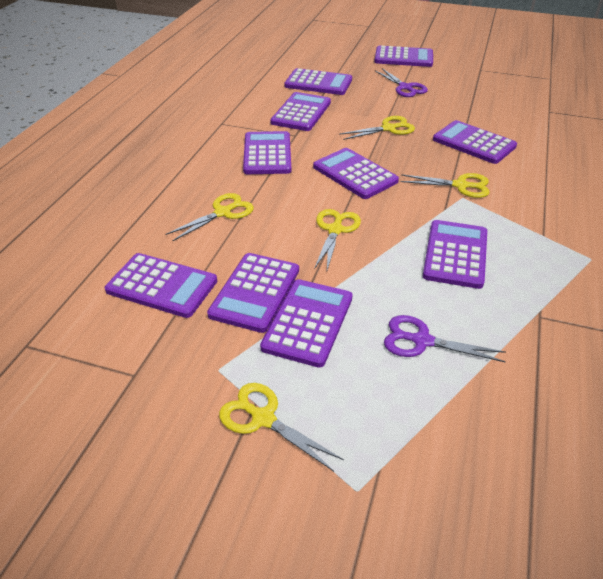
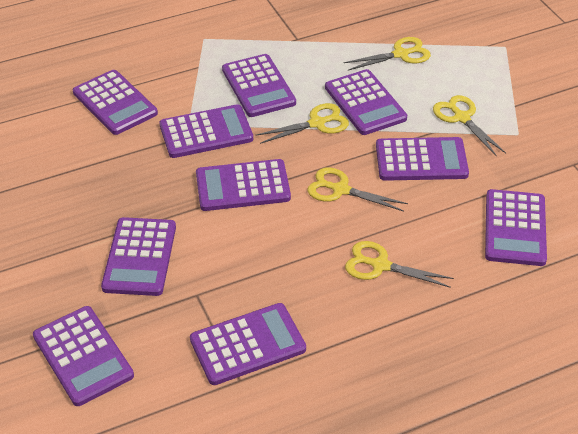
purple scissors: 2 -> 0

